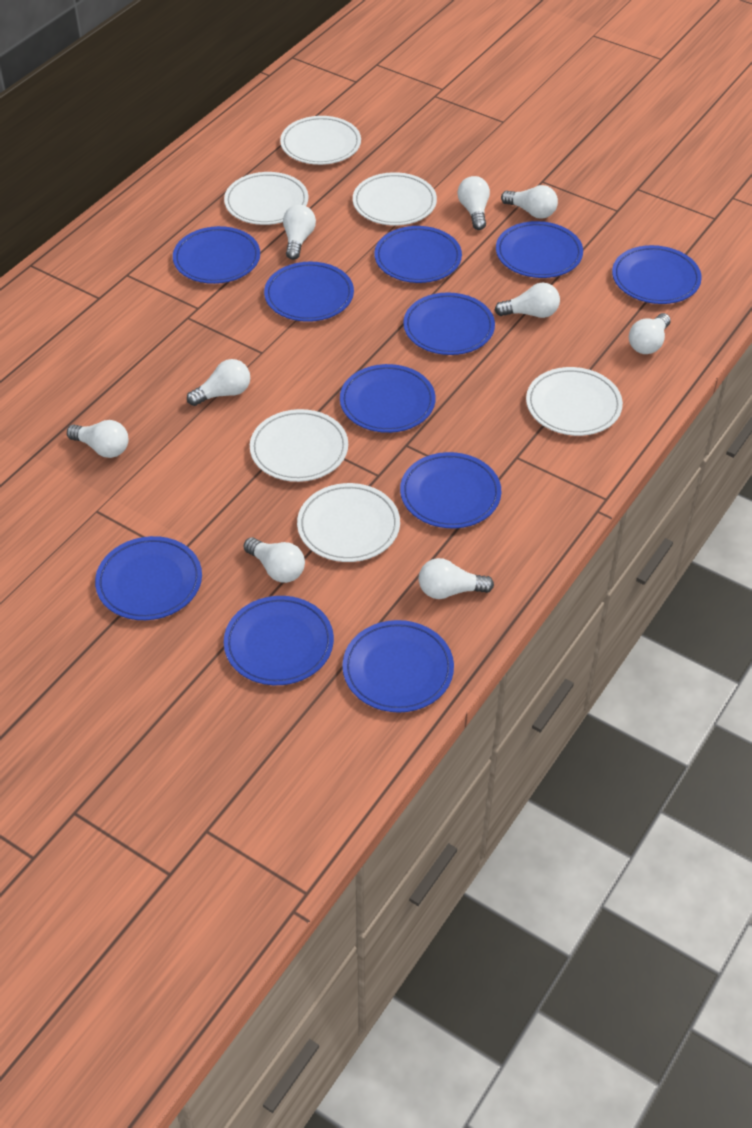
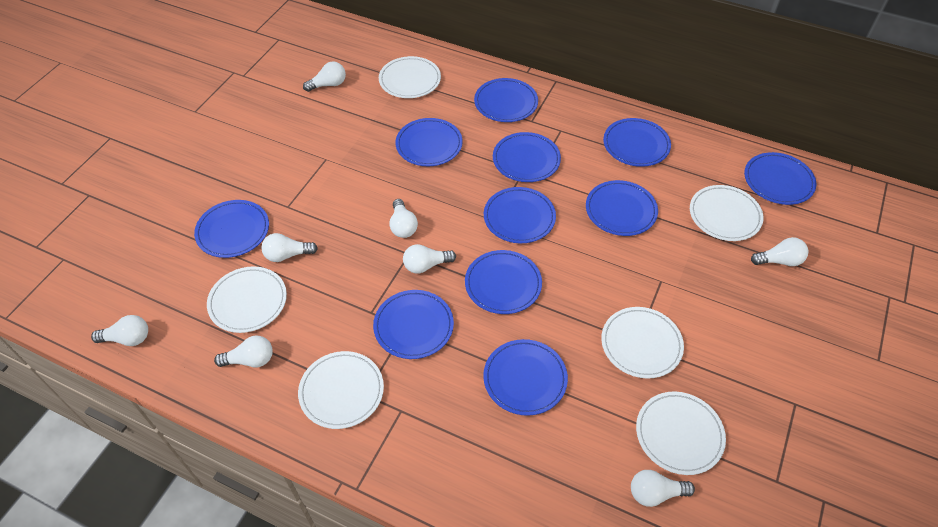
white light bulb: 9 -> 8

